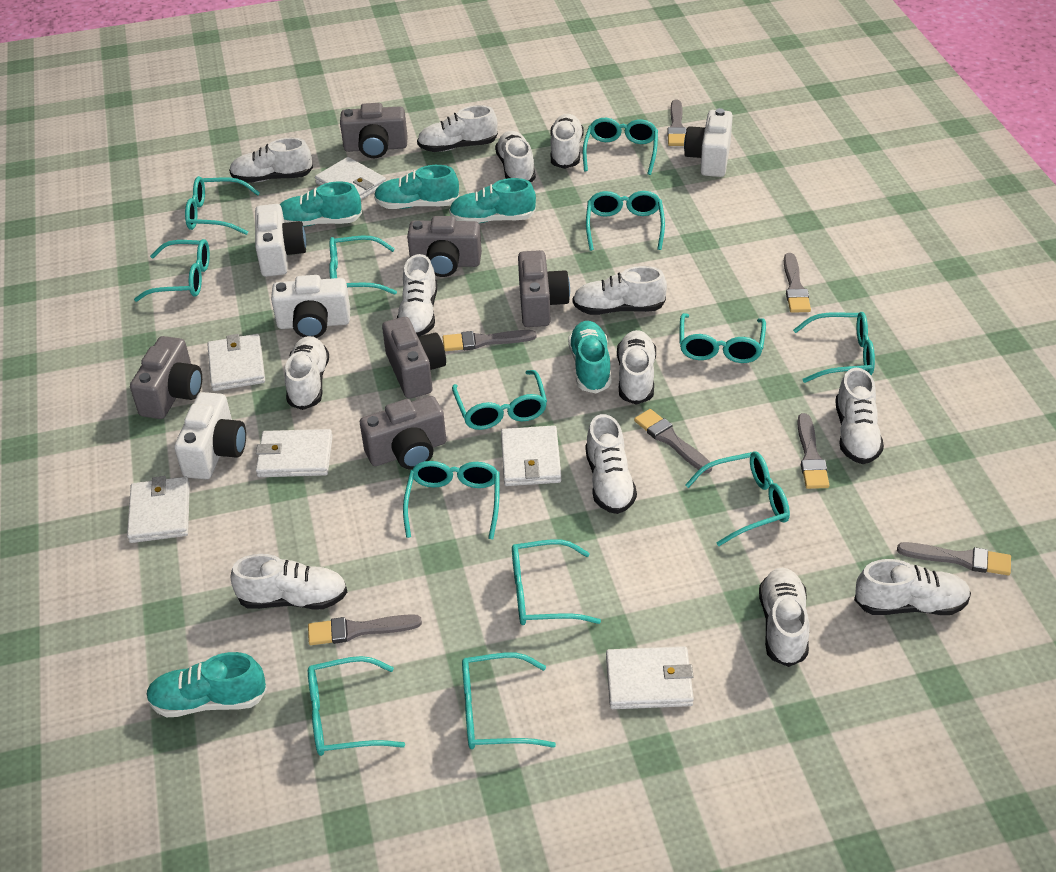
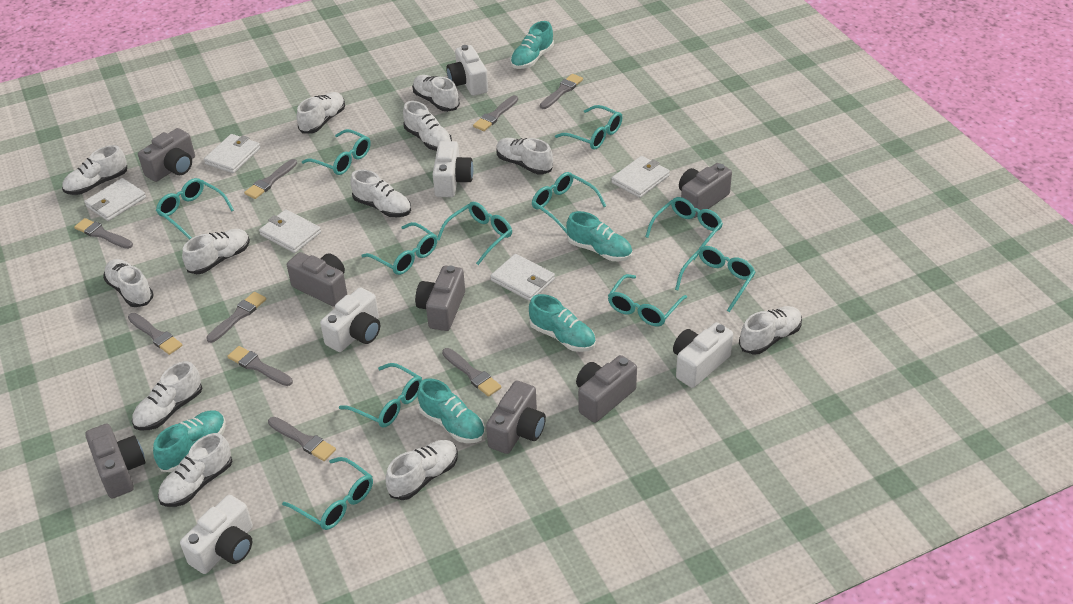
grey brush: 7 -> 9
grey camera: 6 -> 7
turquoise glasses: 13 -> 11
white camera: 4 -> 5
white shoe: 13 -> 12
white wallet: 6 -> 5

